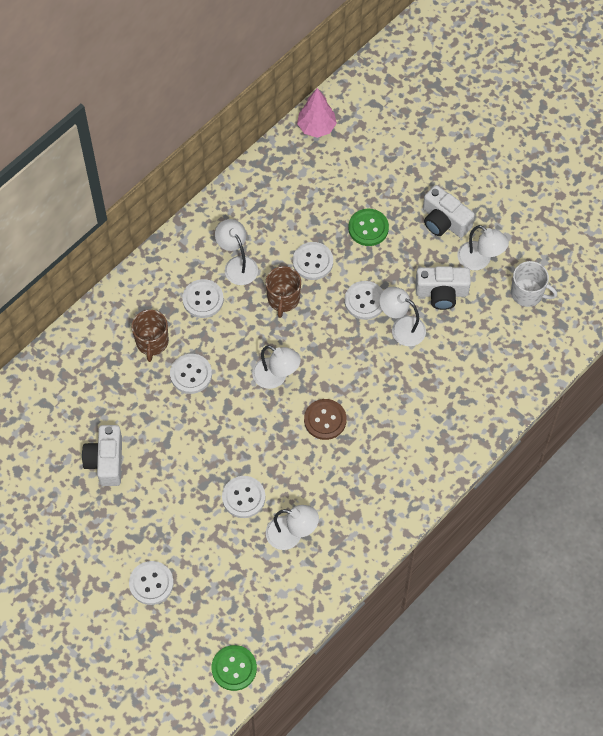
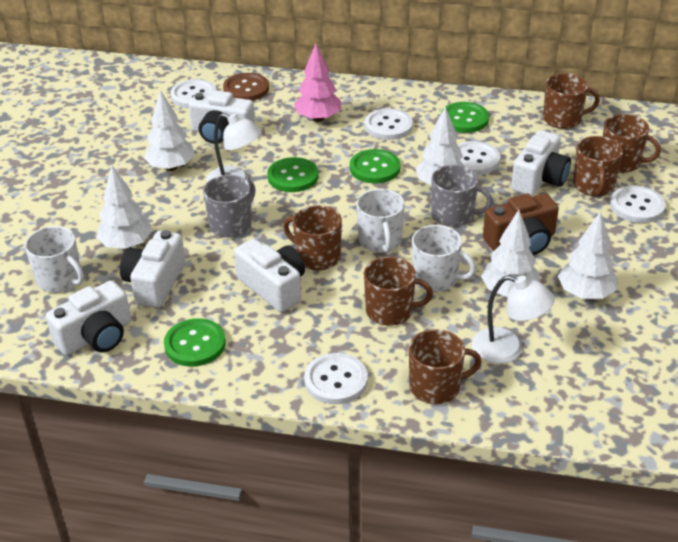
brown camera: 0 -> 1
brown mug: 2 -> 6
green button: 2 -> 4
grey mug: 0 -> 2
white button: 6 -> 5
white camera: 3 -> 5
white lamp: 5 -> 2
white mug: 1 -> 3
white tree: 0 -> 5

